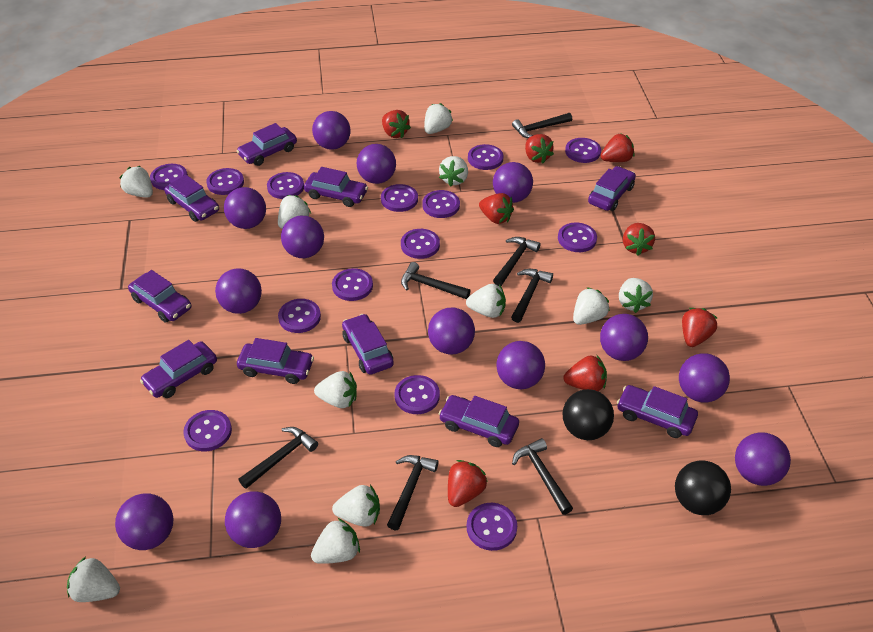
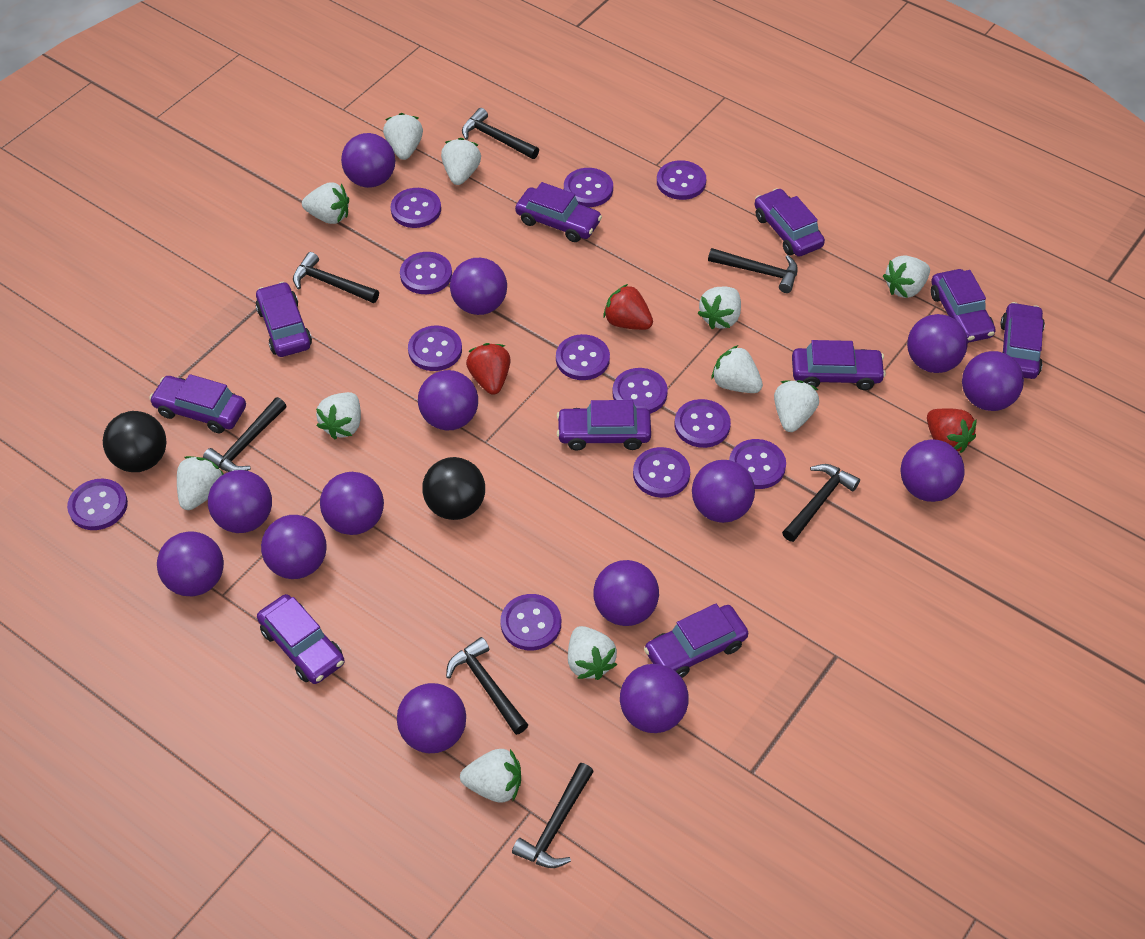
purple ball: 13 -> 14
purple button: 14 -> 12
red strawberry: 8 -> 3

